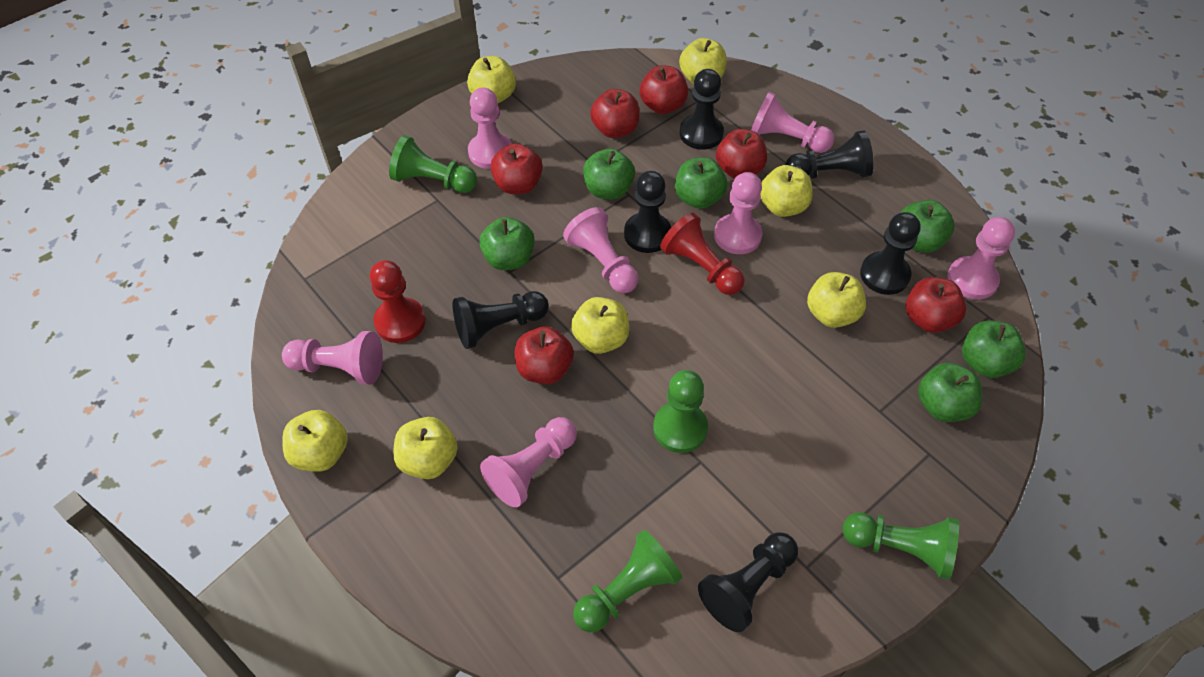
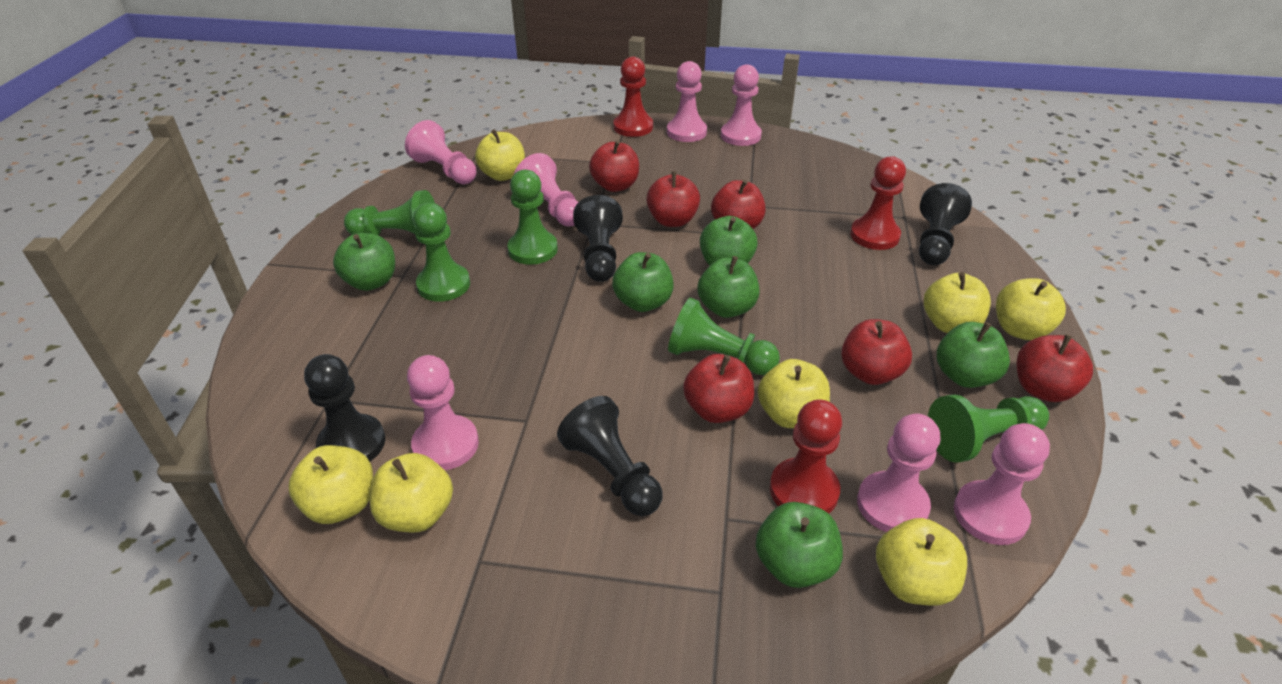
black pawn: 6 -> 4
green pawn: 4 -> 5
red pawn: 2 -> 3

